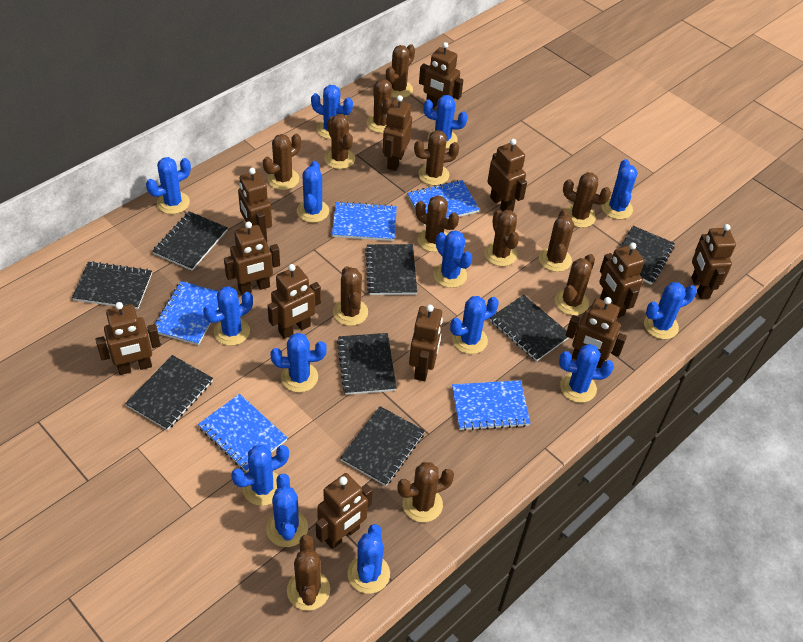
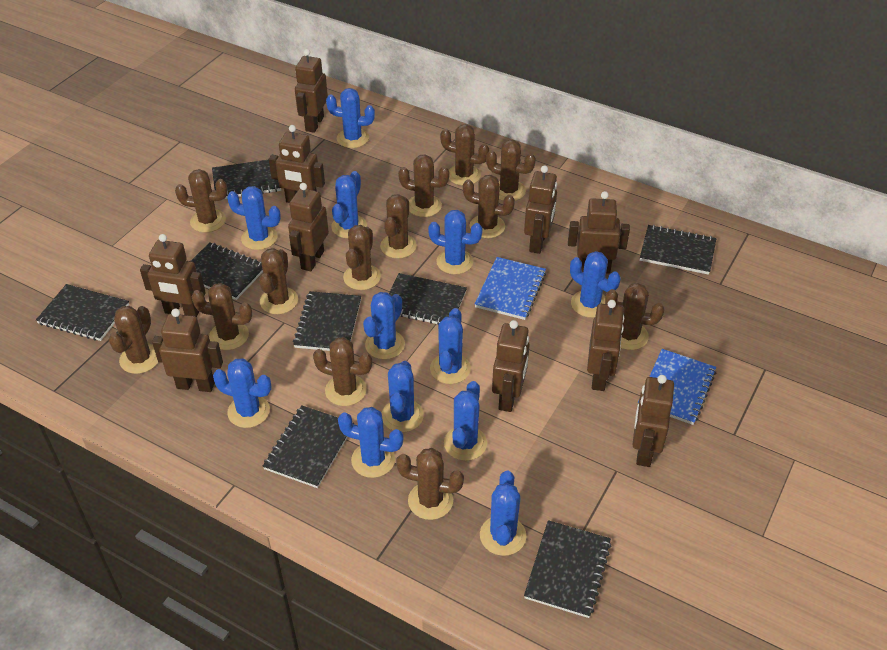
blue cactus: 14 -> 12
blue notebook: 5 -> 2
brown robot: 12 -> 10

